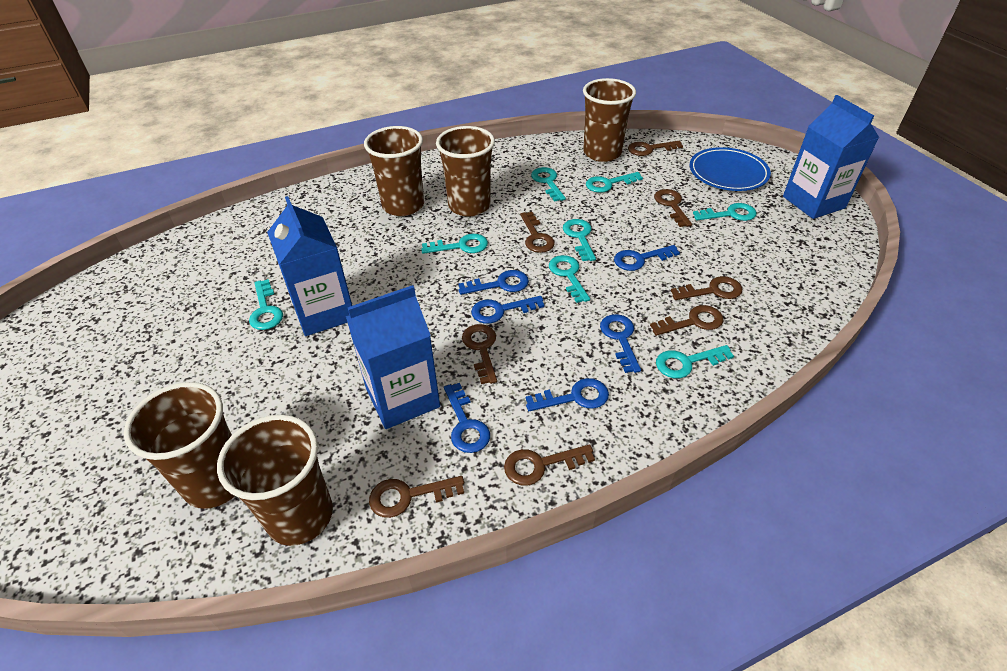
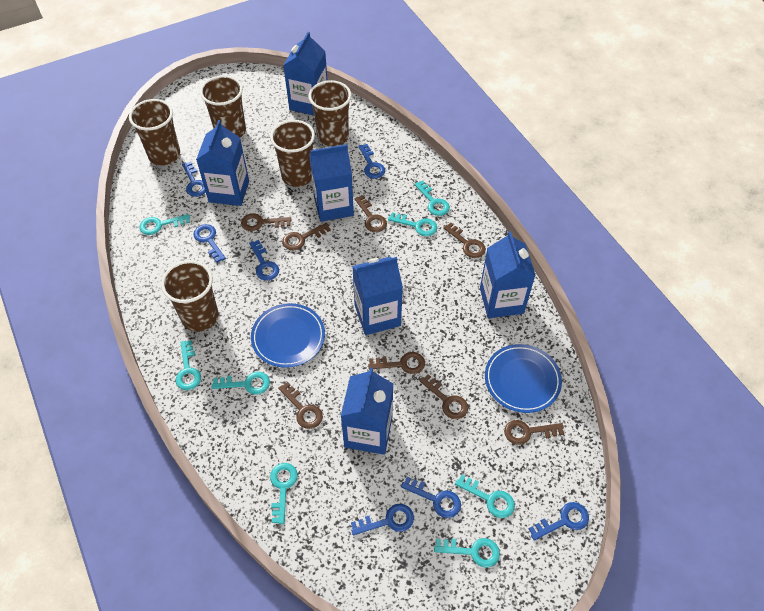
blue carton: 3 -> 6
blue key: 6 -> 7
blue plate: 1 -> 2

